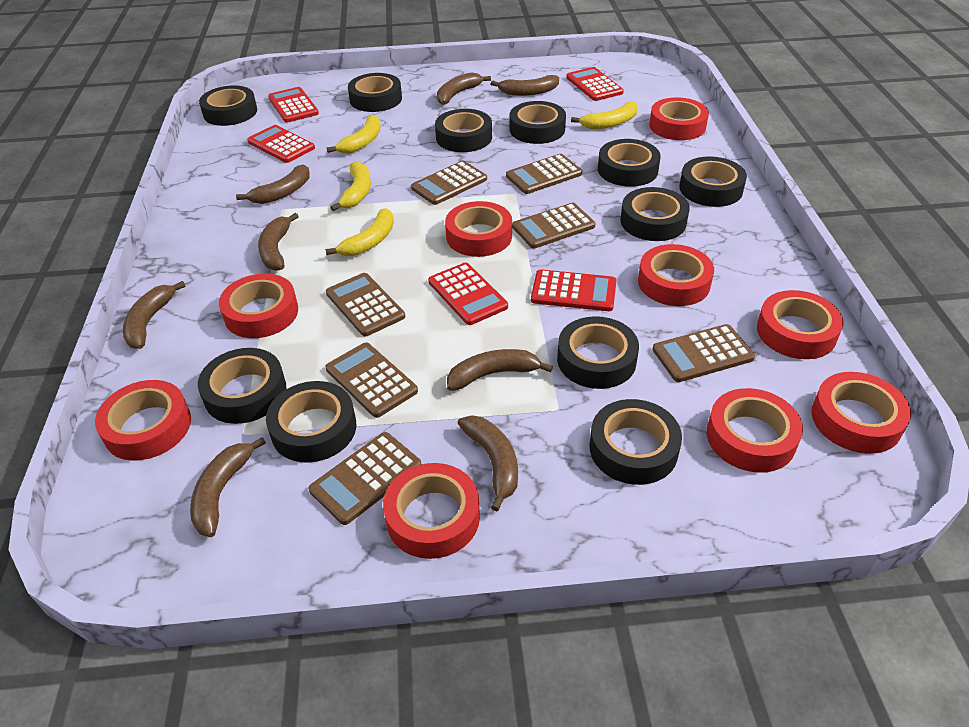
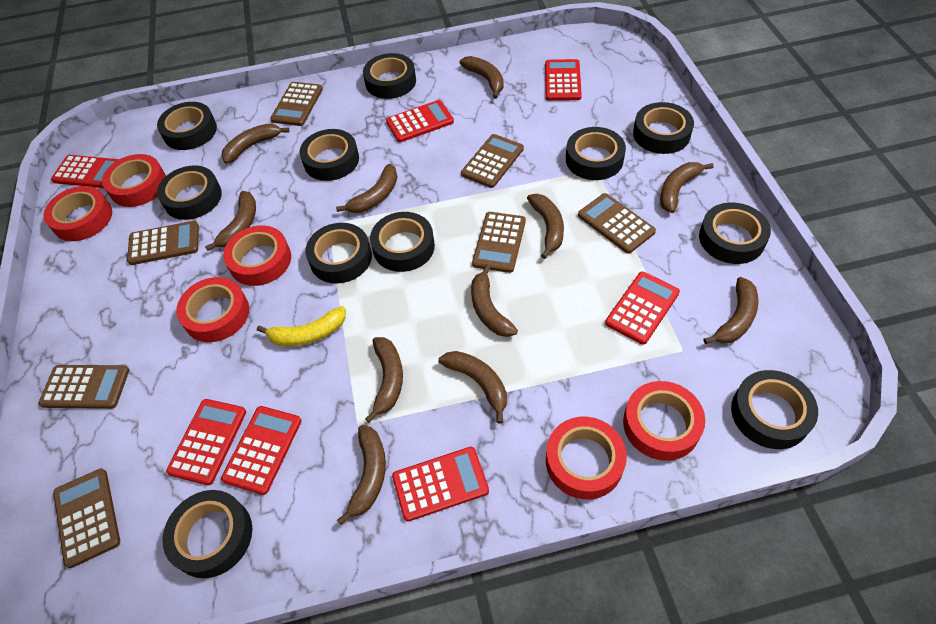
brown banana: 8 -> 11
red calculator: 5 -> 7
red tape: 9 -> 6
yellow banana: 4 -> 1

